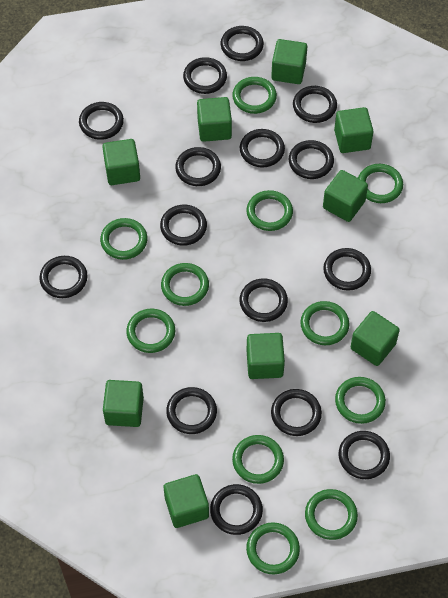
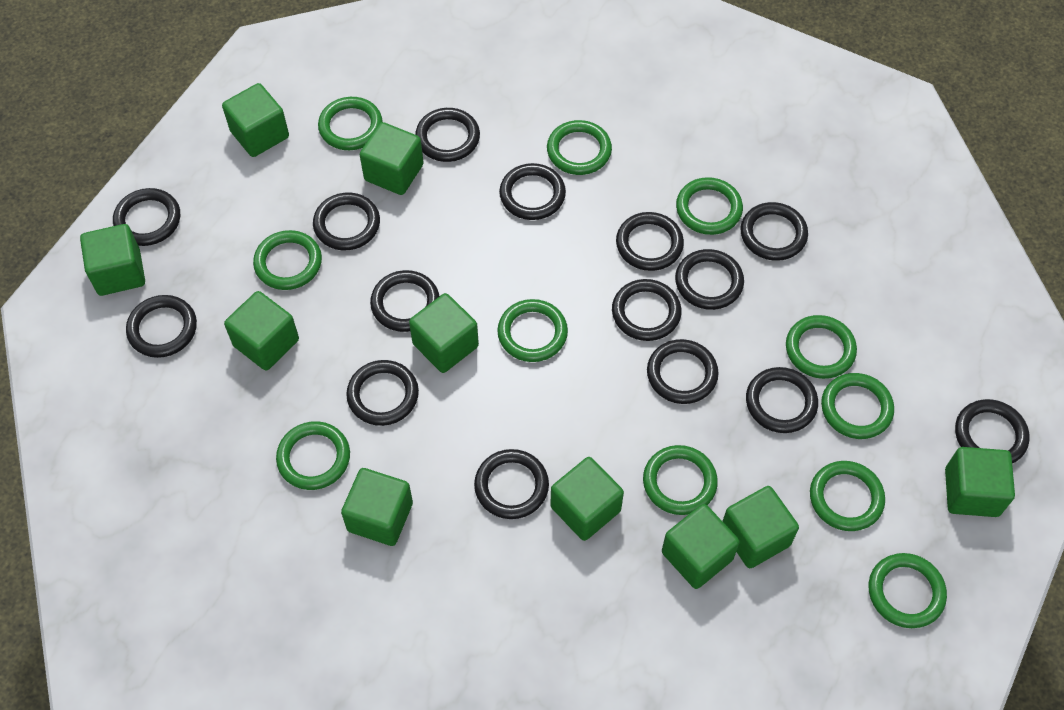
green cube: 9 -> 10

